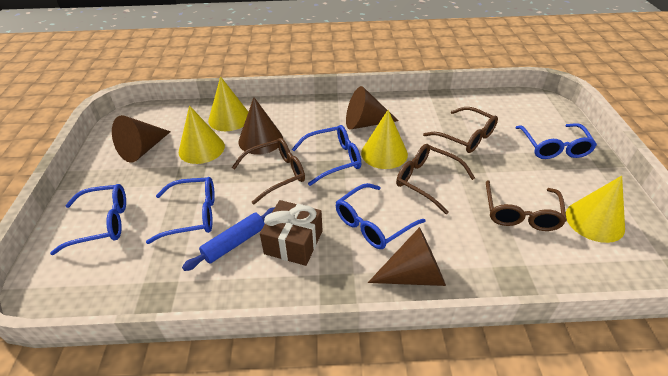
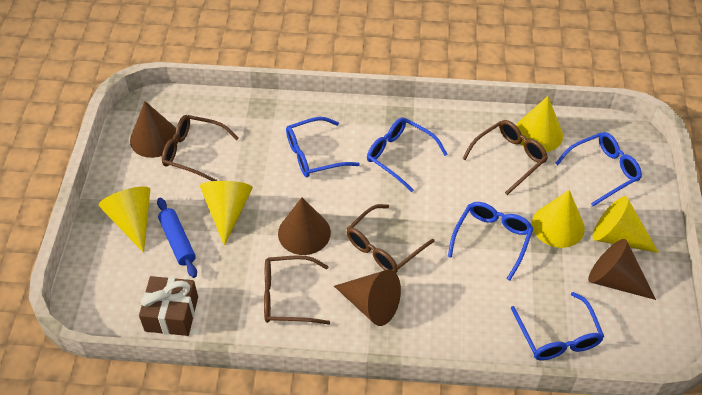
yellow cone: 4 -> 5

